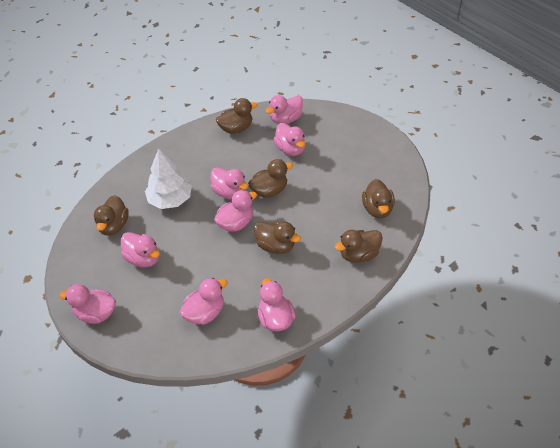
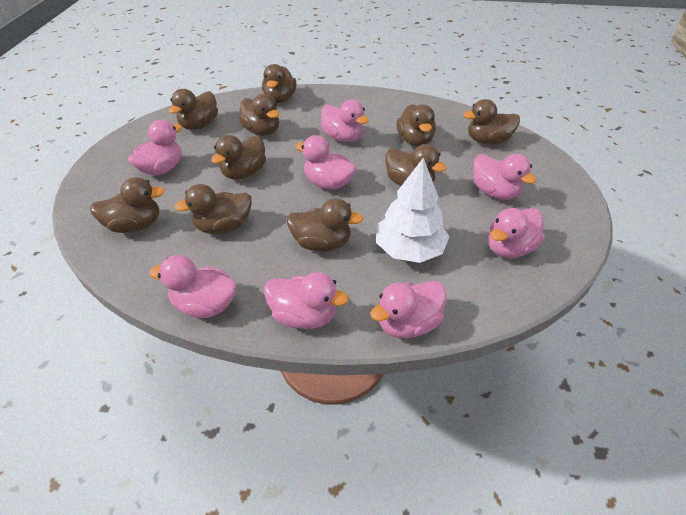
brown duck: 6 -> 10

